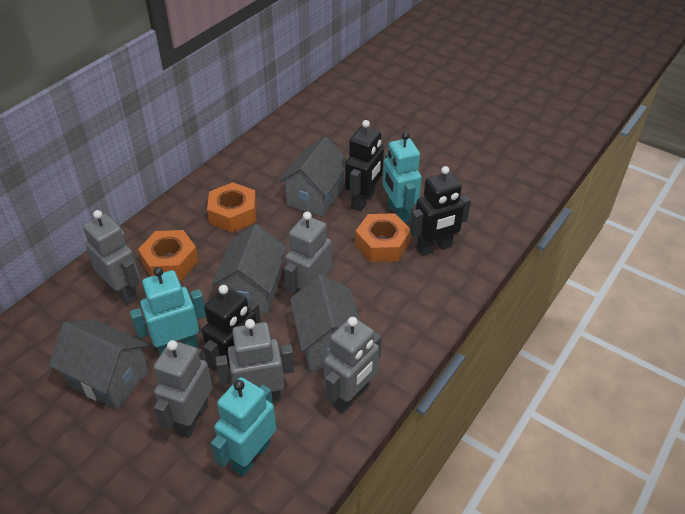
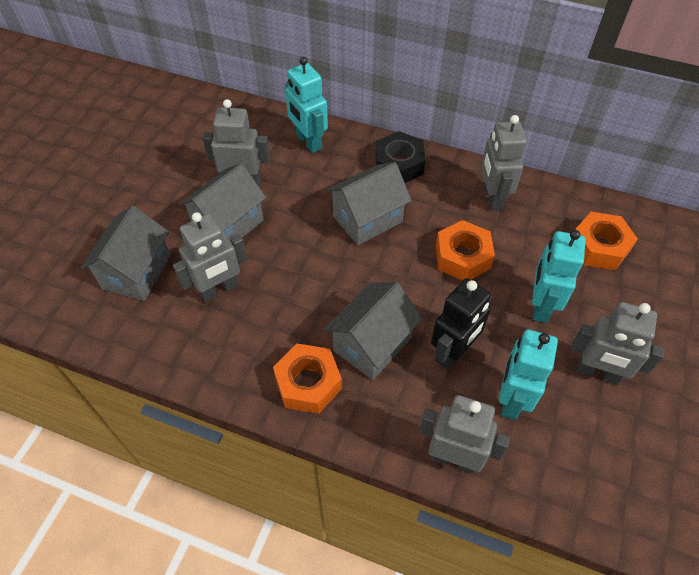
black nut: 0 -> 1
black robot: 3 -> 1

